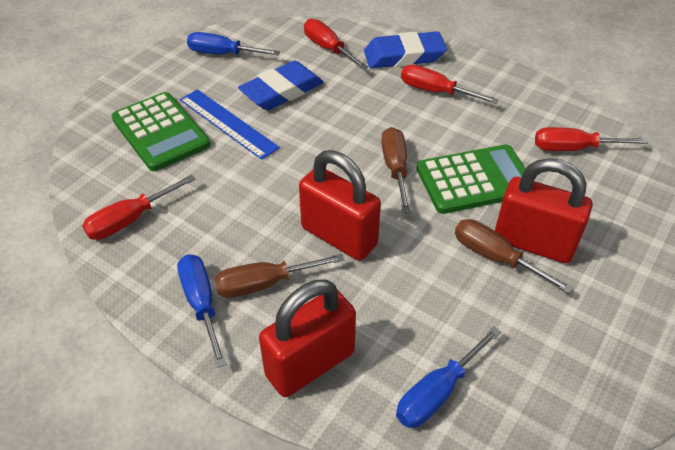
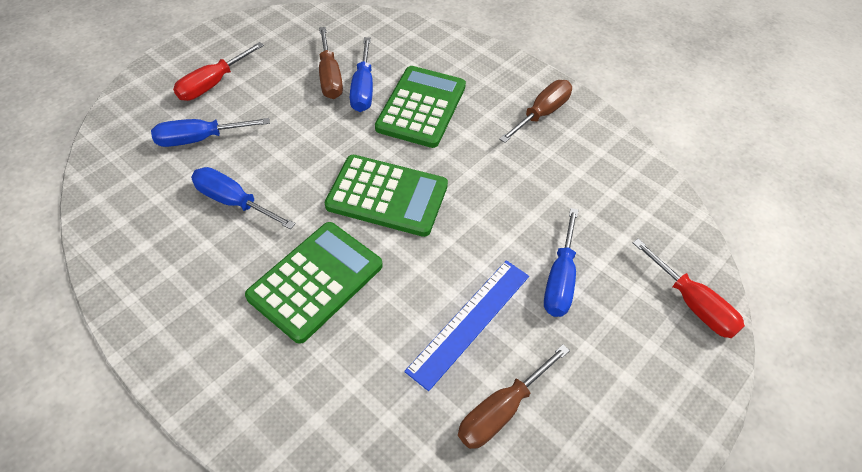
blue eraser: 2 -> 0
blue screwdriver: 3 -> 4
green calculator: 2 -> 3
red padlock: 3 -> 0
red screwdriver: 4 -> 2

